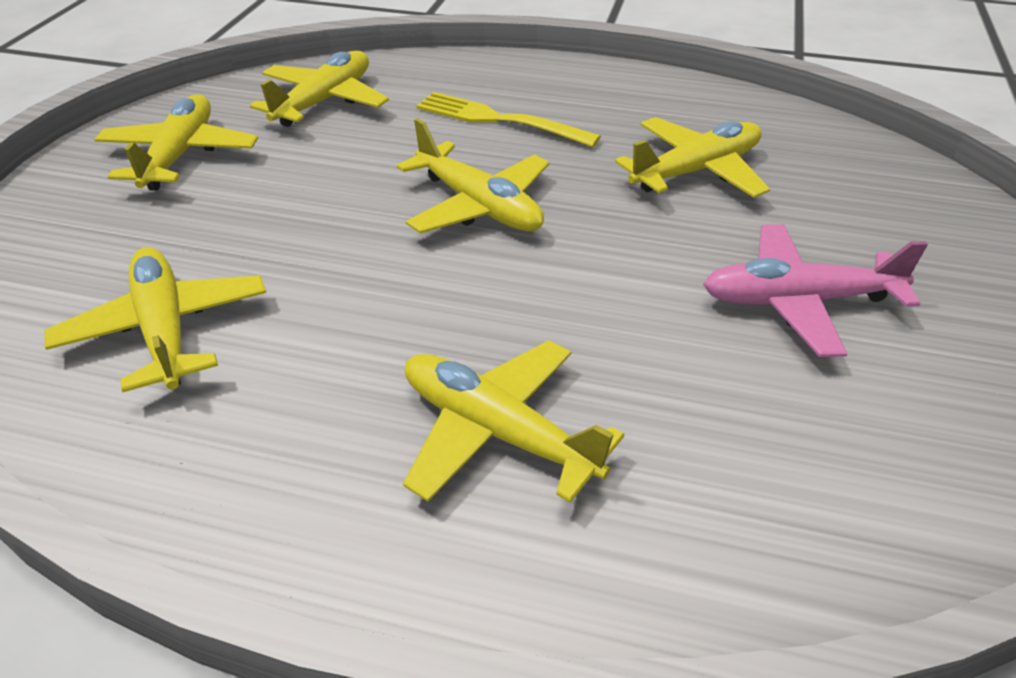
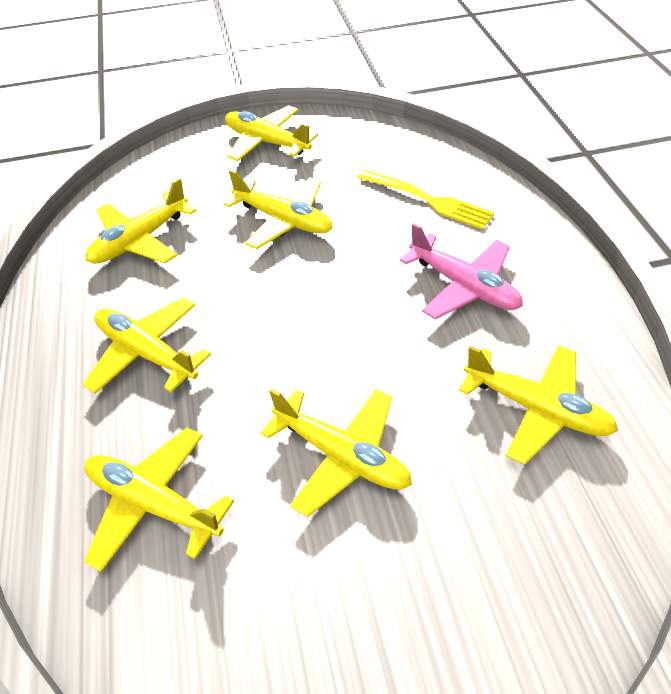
yellow plane: 6 -> 7

